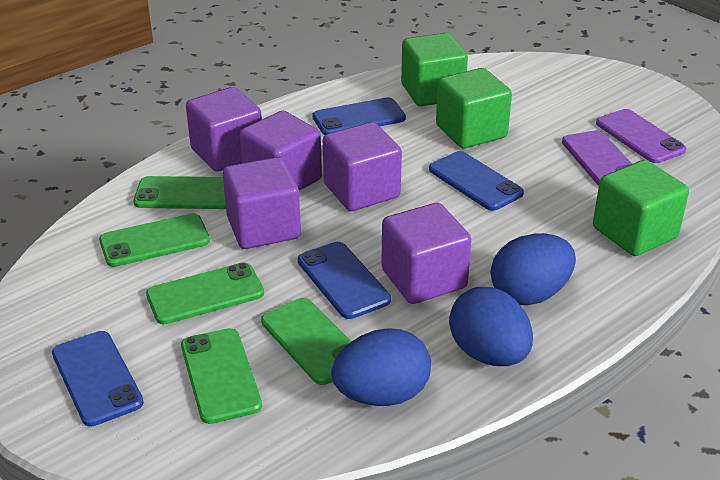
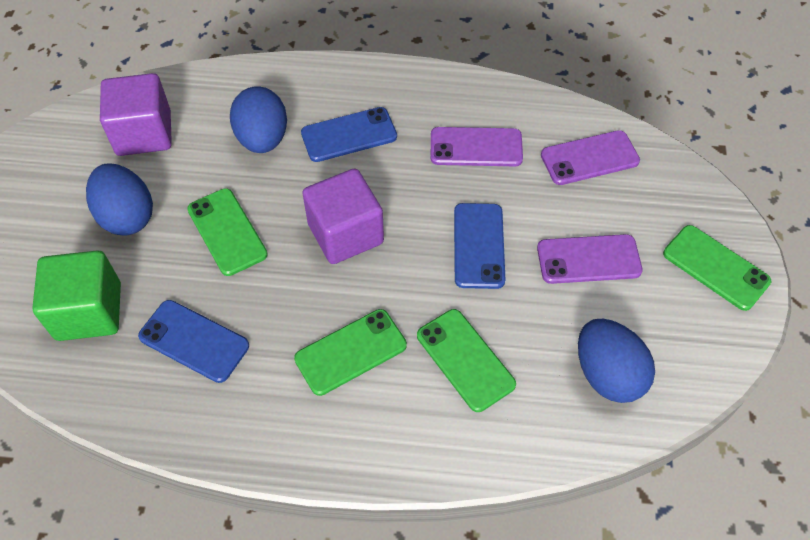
blue phone: 4 -> 3
green cube: 3 -> 1
green phone: 5 -> 4
purple cube: 5 -> 2
purple phone: 2 -> 3

